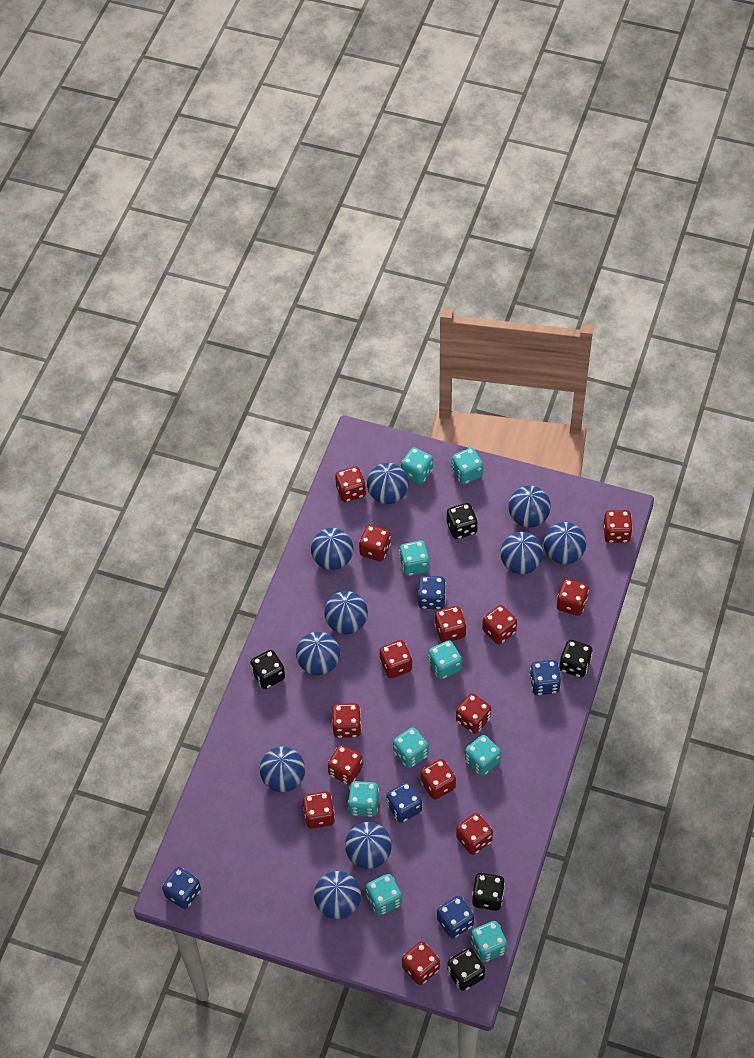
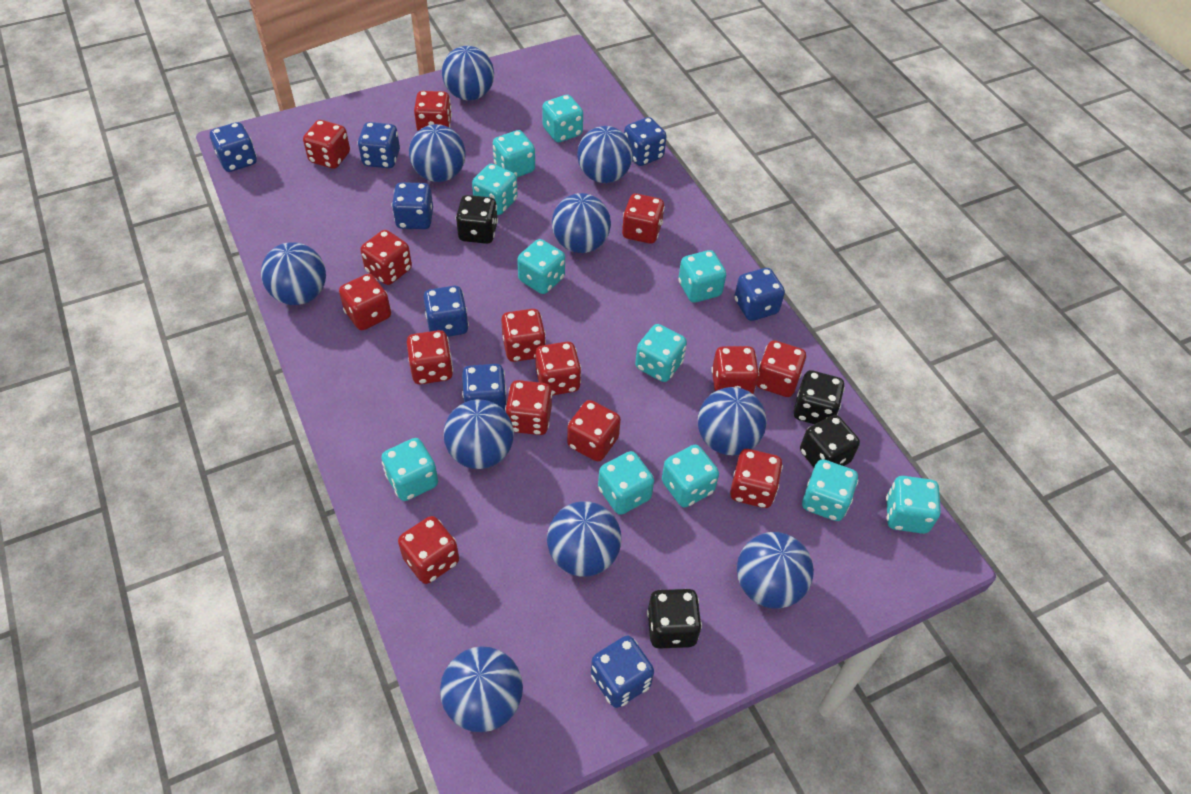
black dice: 5 -> 4
blue dice: 5 -> 8
turquoise dice: 9 -> 11

